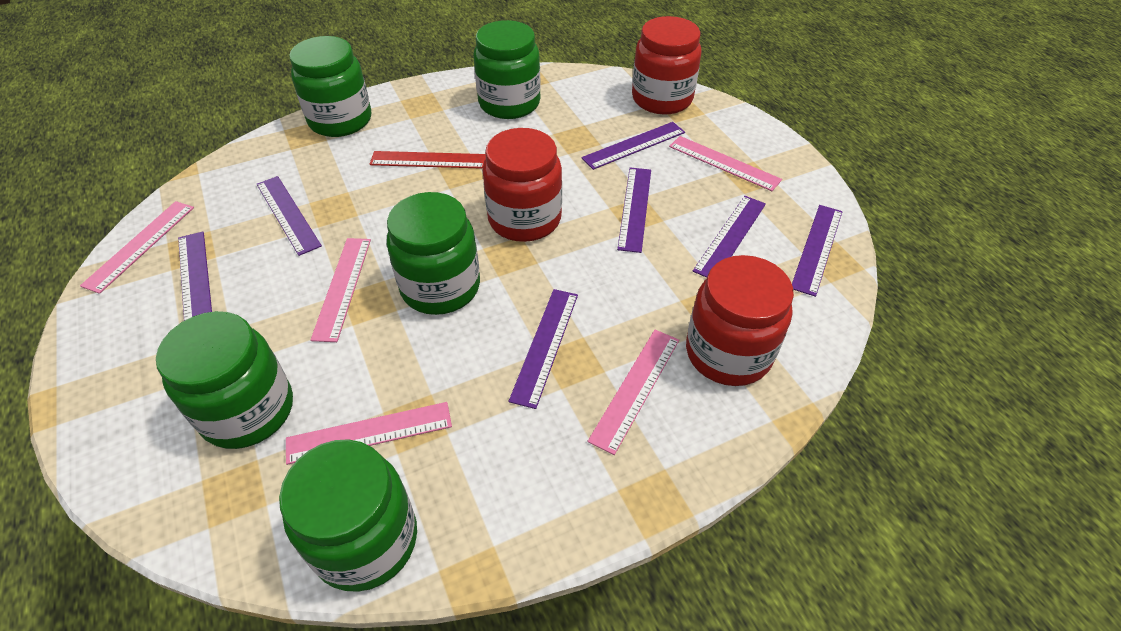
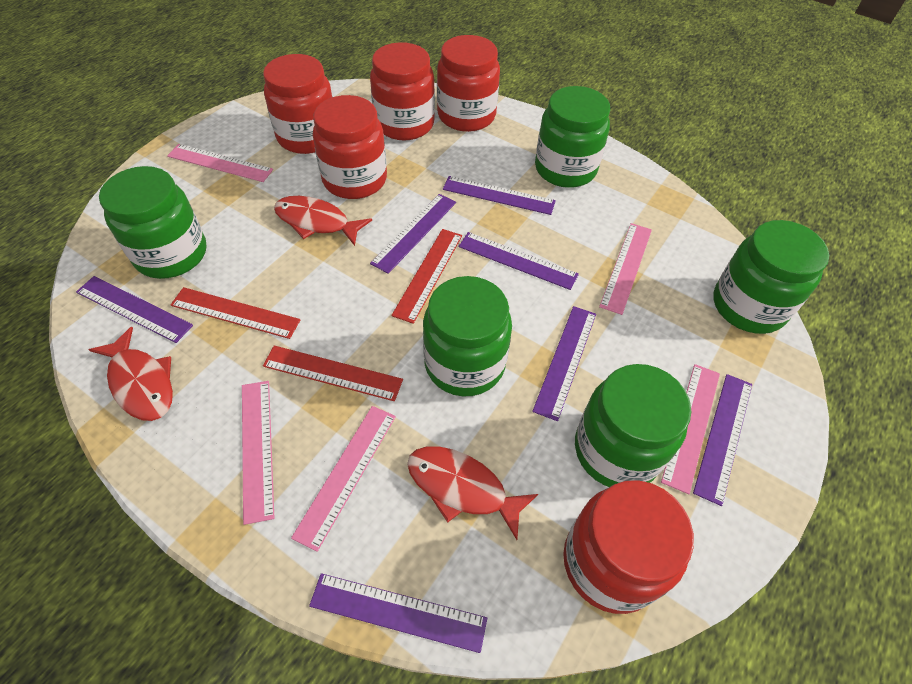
red fish: 0 -> 3
red jar: 3 -> 5
red ruler: 1 -> 3

